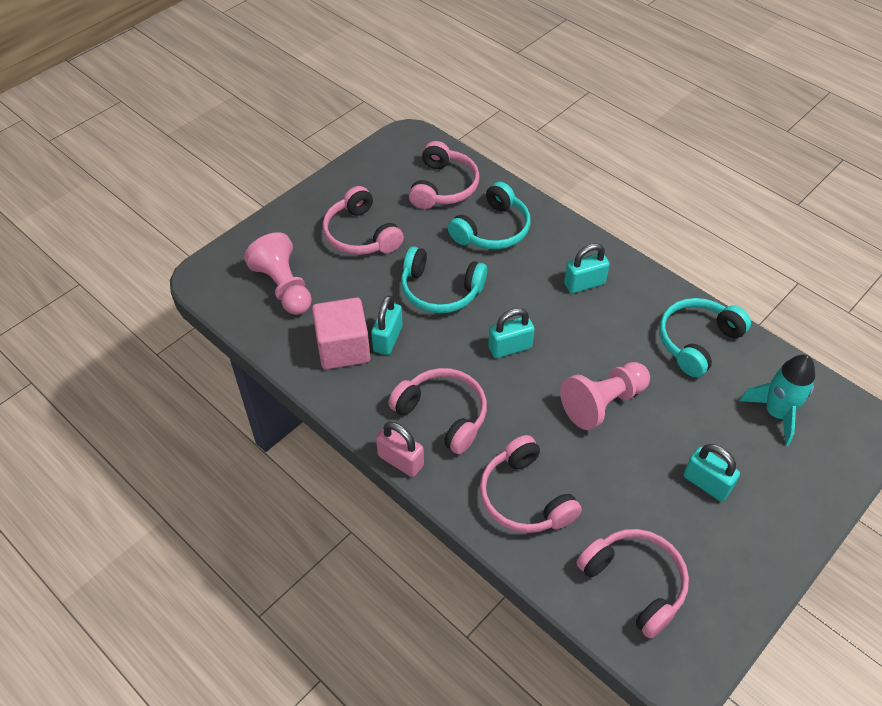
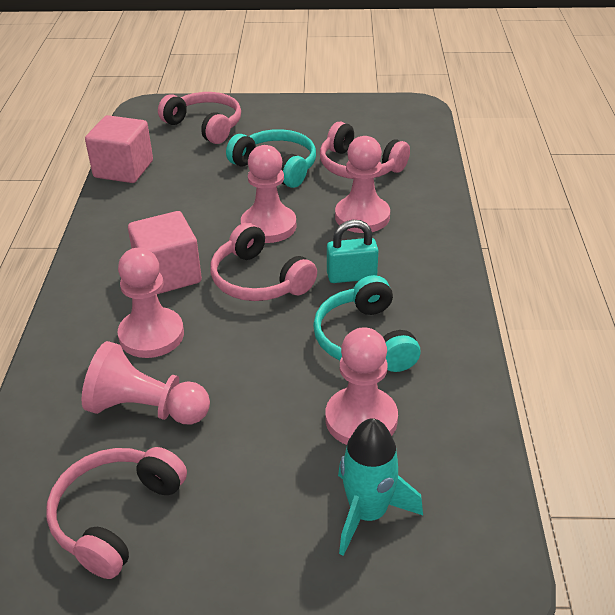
pink cube: 1 -> 2
pink headphones: 5 -> 4
pink padlock: 1 -> 0
pink pawn: 2 -> 5
turquoise headphones: 3 -> 2
turquoise padlock: 4 -> 1

